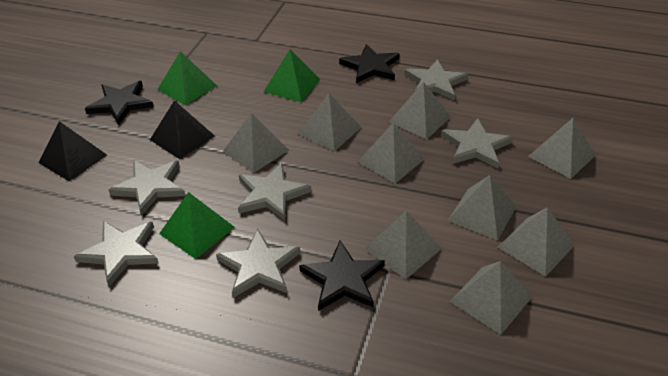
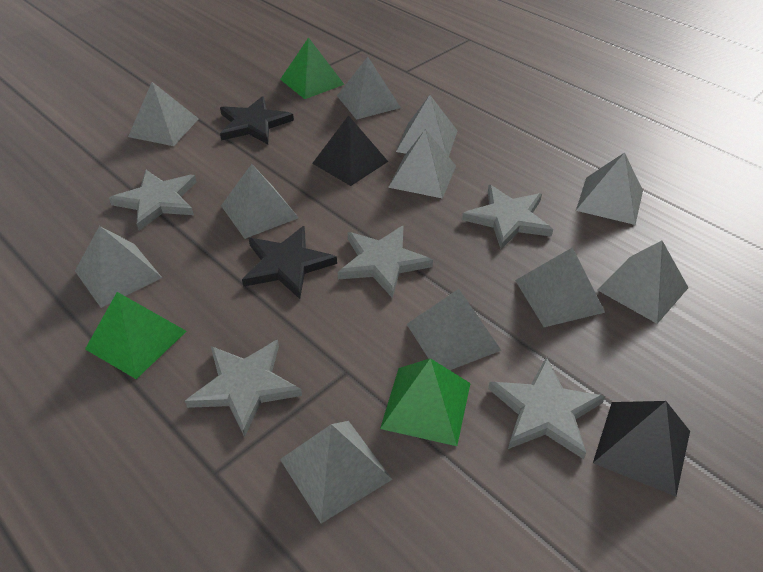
black star: 3 -> 2
grey pyramid: 9 -> 11
grey star: 6 -> 5

